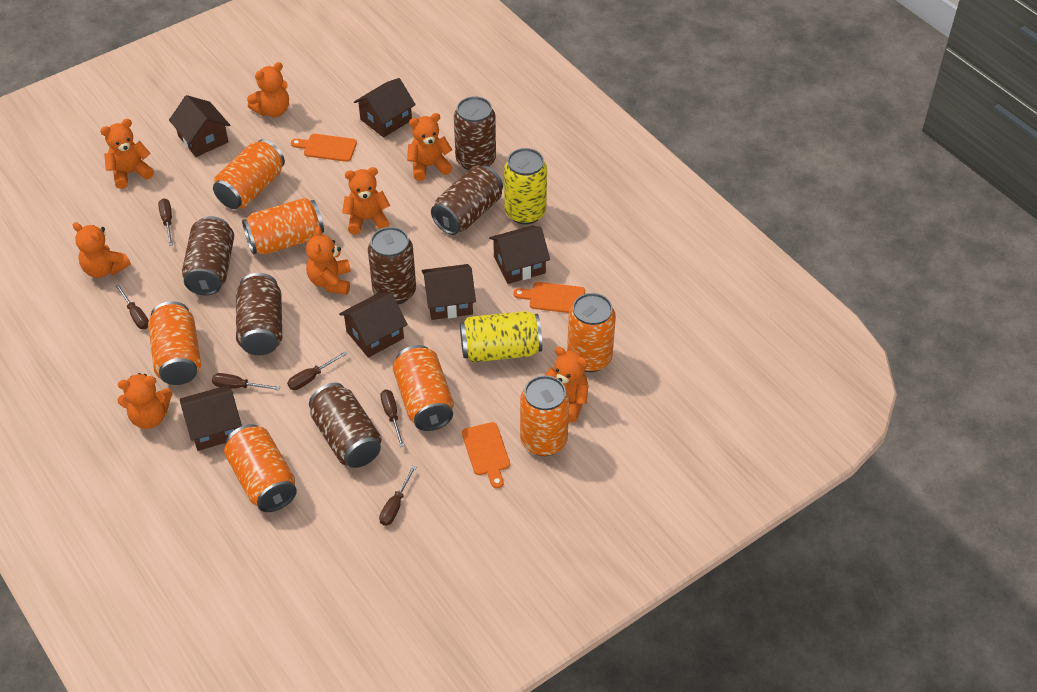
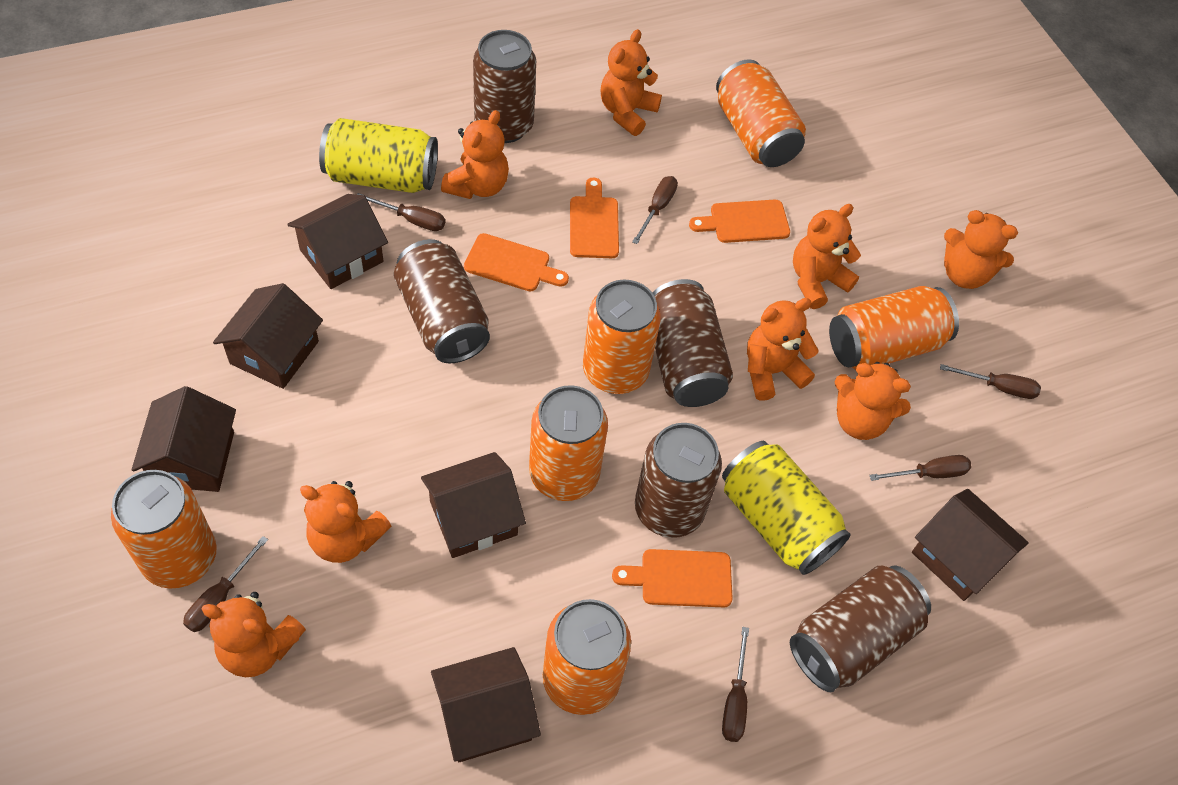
brown can: 6 -> 5
orange can: 7 -> 6
orange cutting board: 3 -> 4

